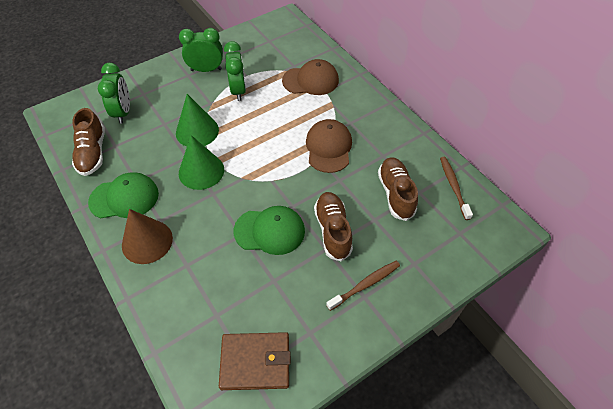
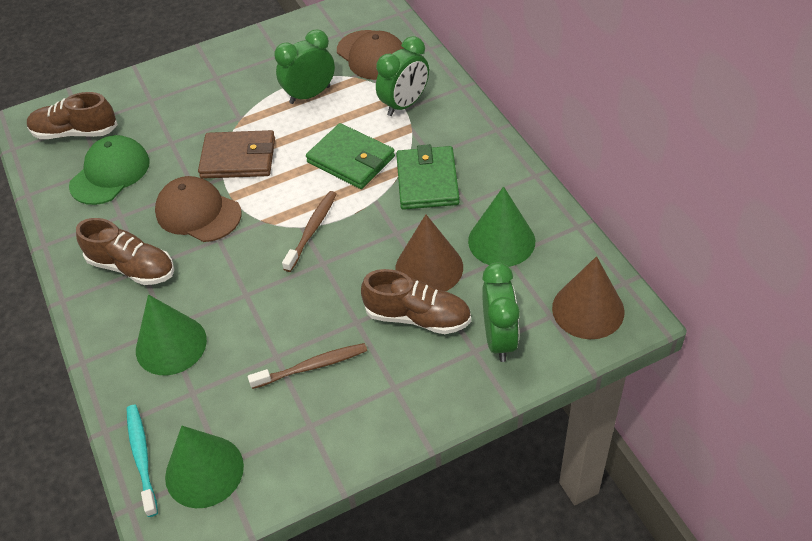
brown cone: 1 -> 2
green cap: 2 -> 1
green cone: 2 -> 3
green wallet: 0 -> 2
turquoise toothbrush: 0 -> 1

